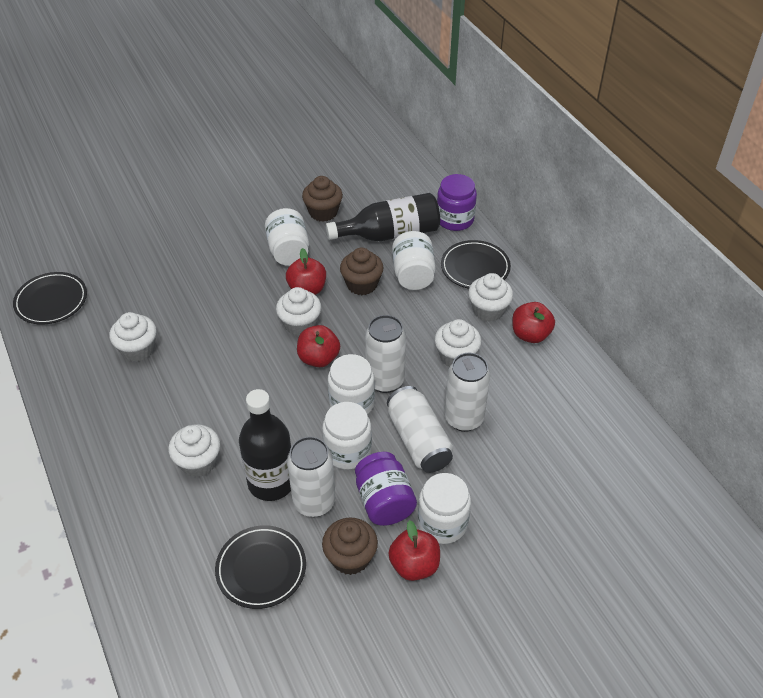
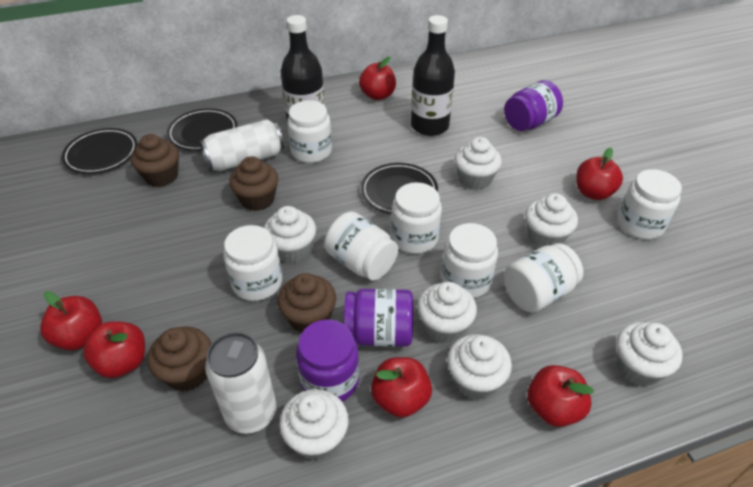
brown cupcake: 3 -> 4
purple jar: 2 -> 3
red apple: 4 -> 6
white can: 4 -> 2
white cupcake: 5 -> 7
white jar: 5 -> 7

